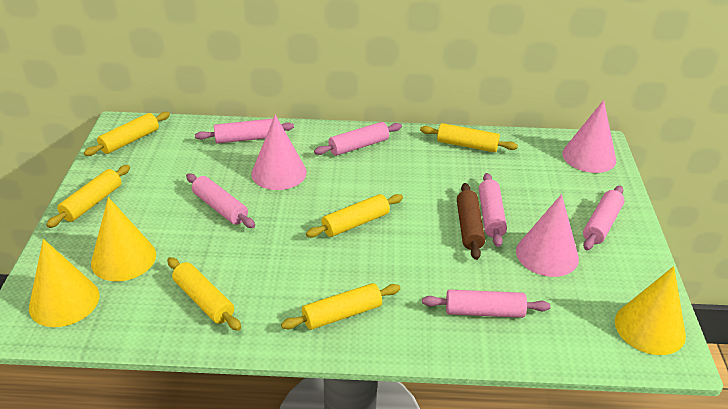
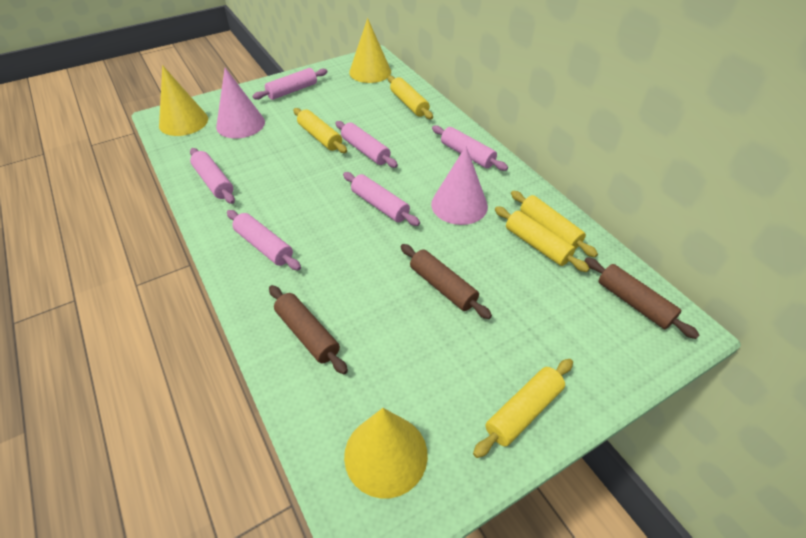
brown rolling pin: 1 -> 3
pink cone: 3 -> 2
yellow rolling pin: 6 -> 5

